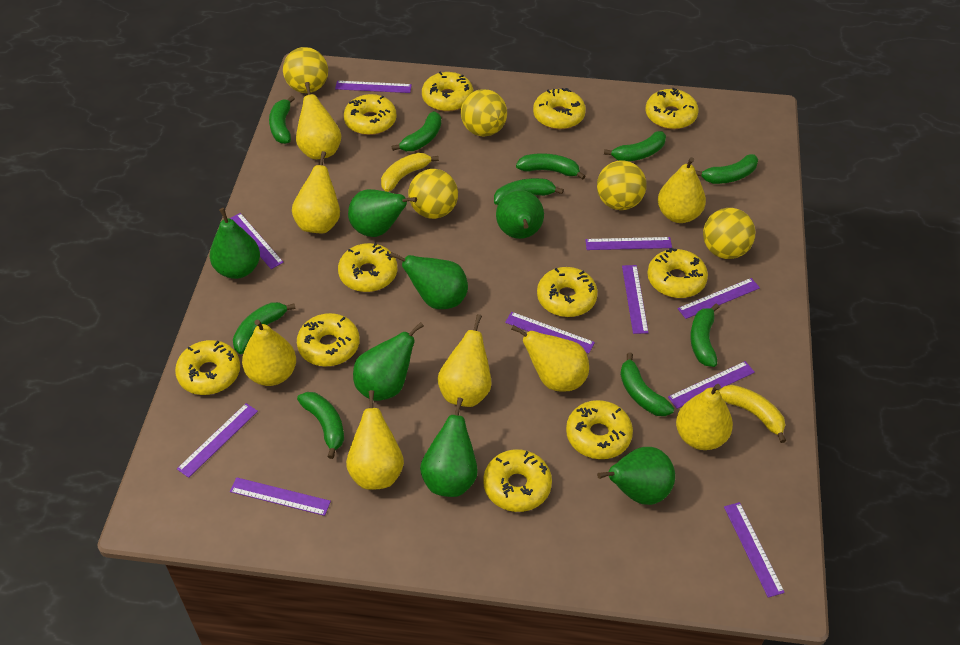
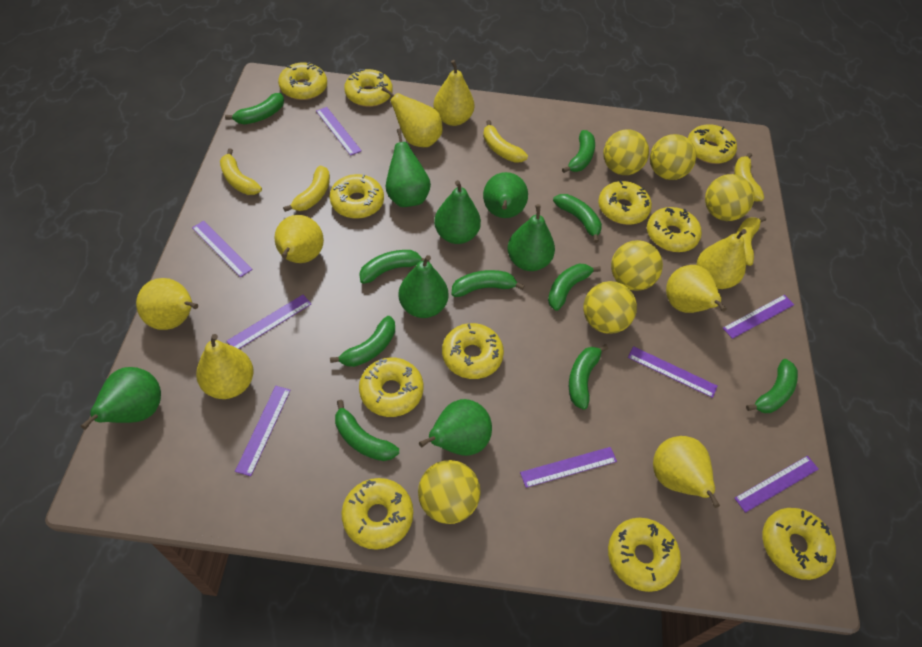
purple ruler: 10 -> 8
yellow ball: 5 -> 6
yellow banana: 2 -> 5

